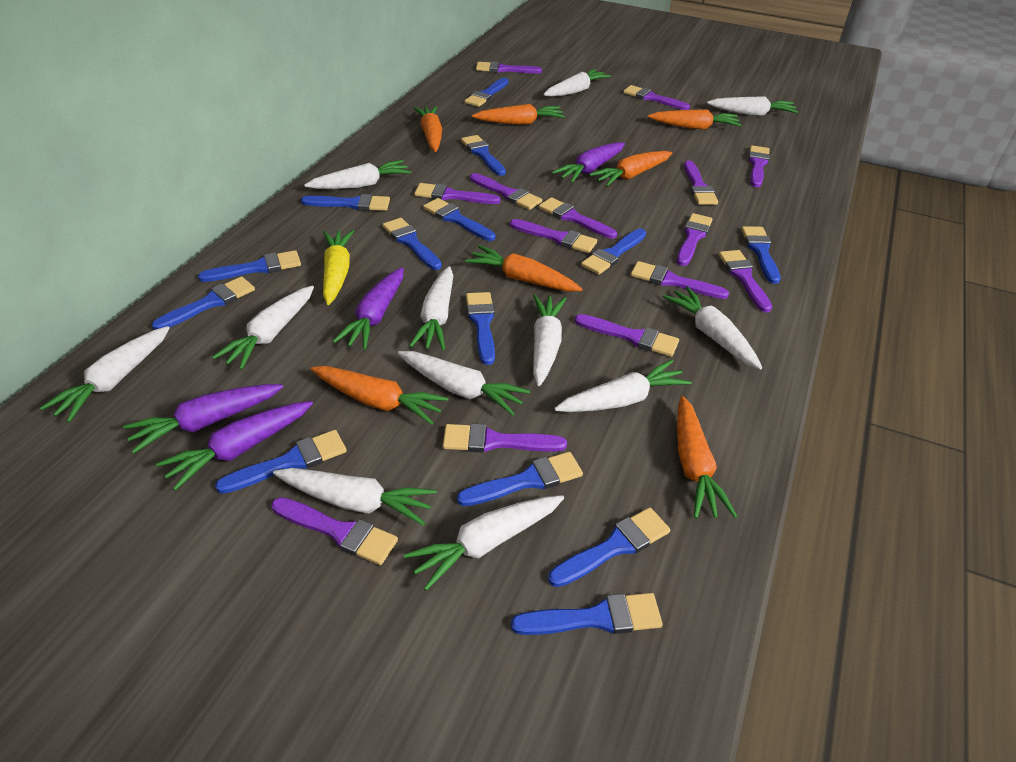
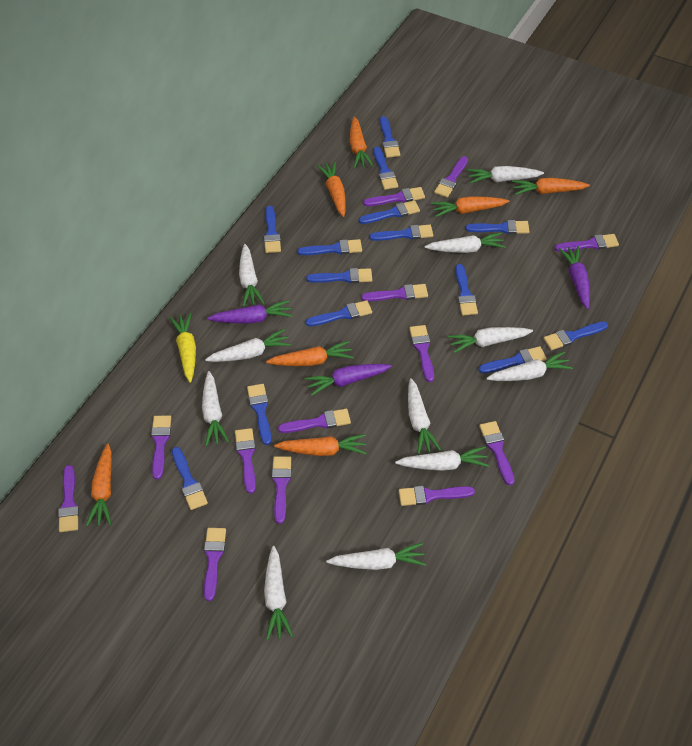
purple brush: 14 -> 13
purple carrot: 4 -> 3
white carrot: 12 -> 11

